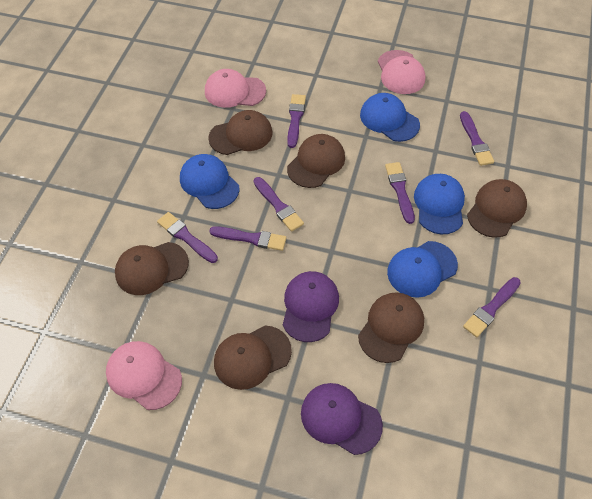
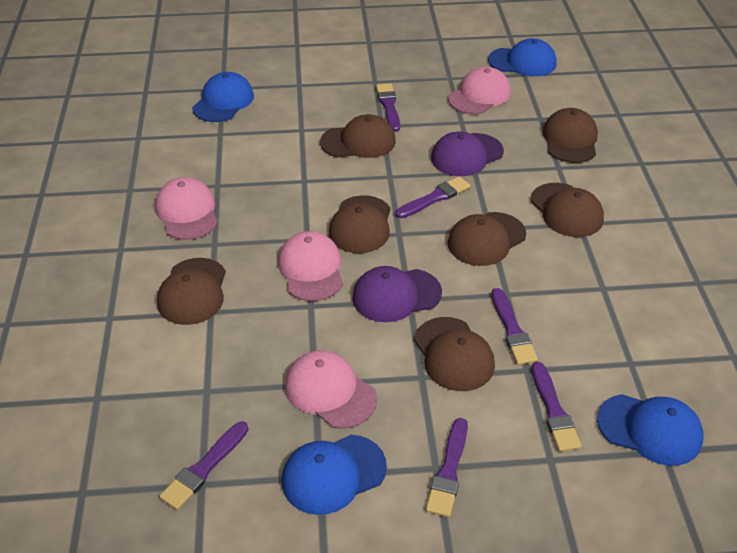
brown cap: 6 -> 7
pink cap: 3 -> 4
purple brush: 7 -> 6

